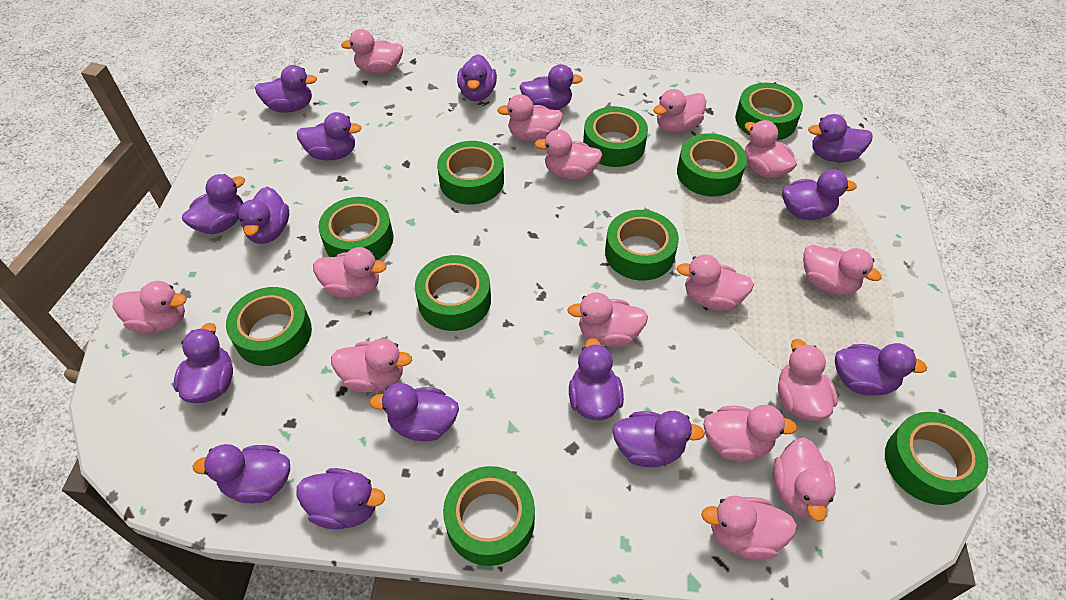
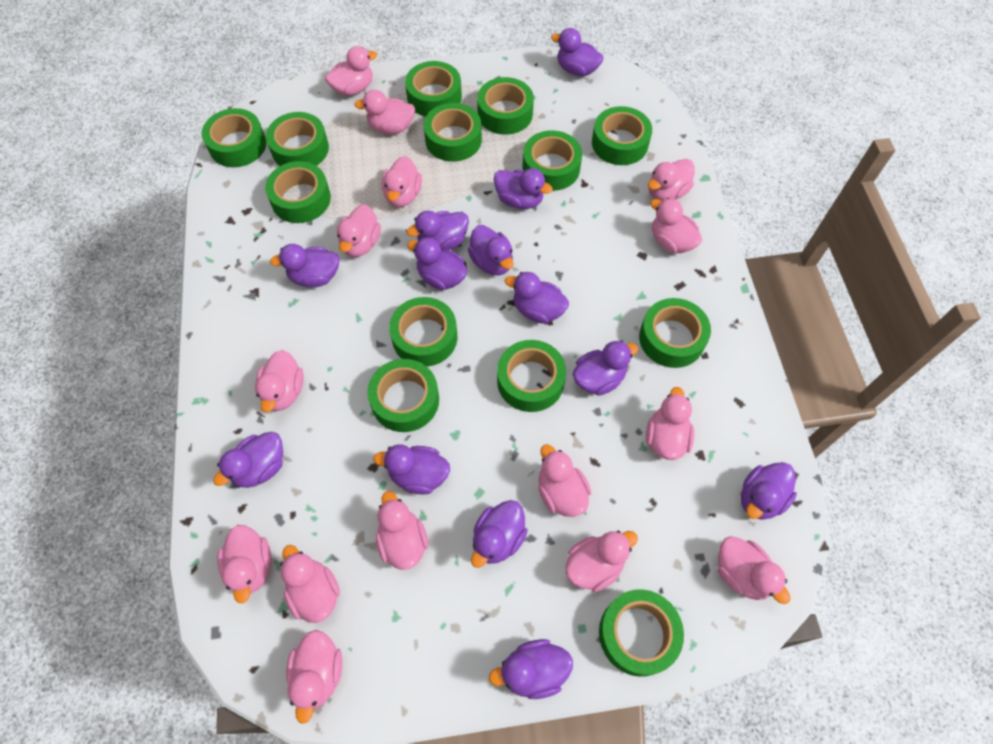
green tape: 10 -> 13
purple duck: 15 -> 13

